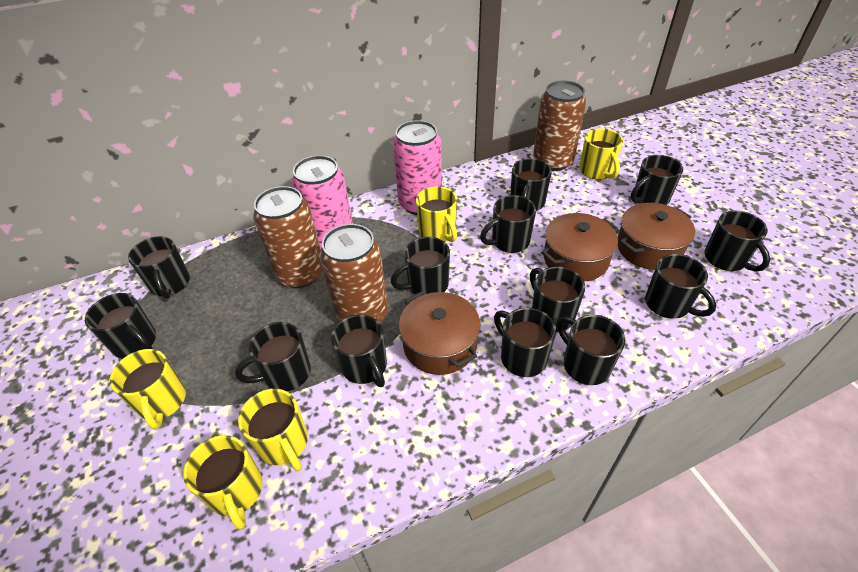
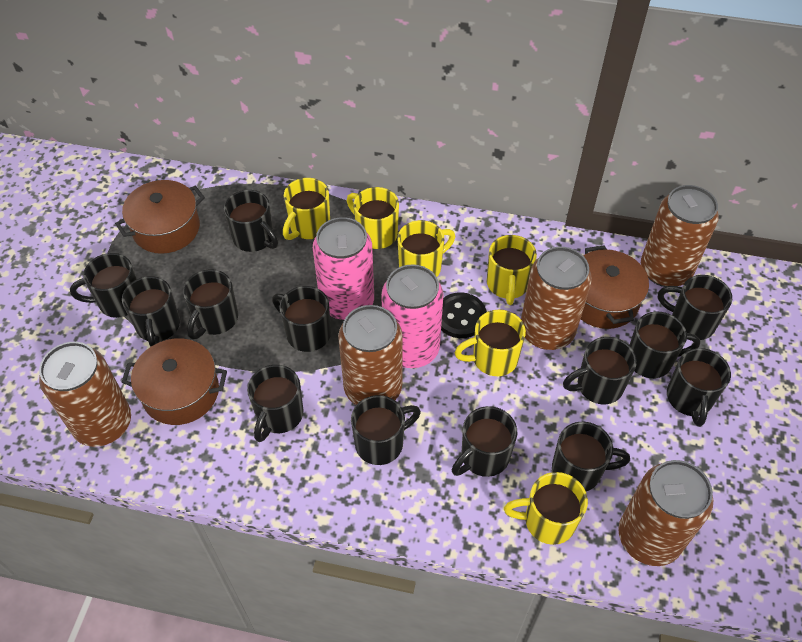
black button: 0 -> 1
brown can: 3 -> 5
yellow mug: 5 -> 6

